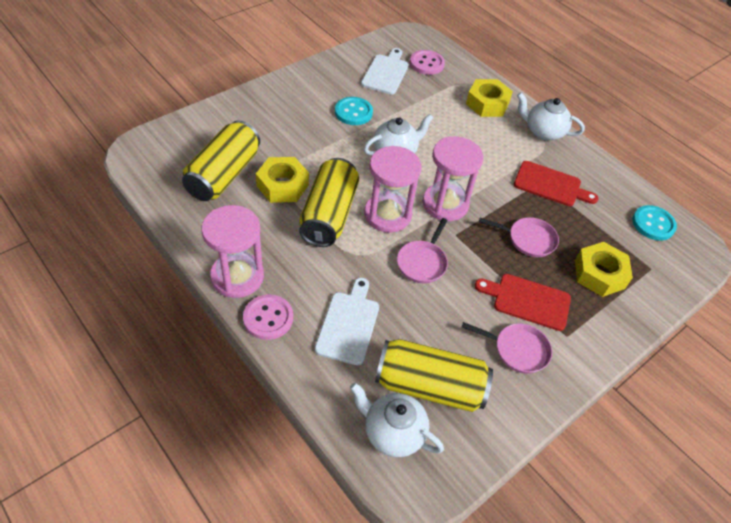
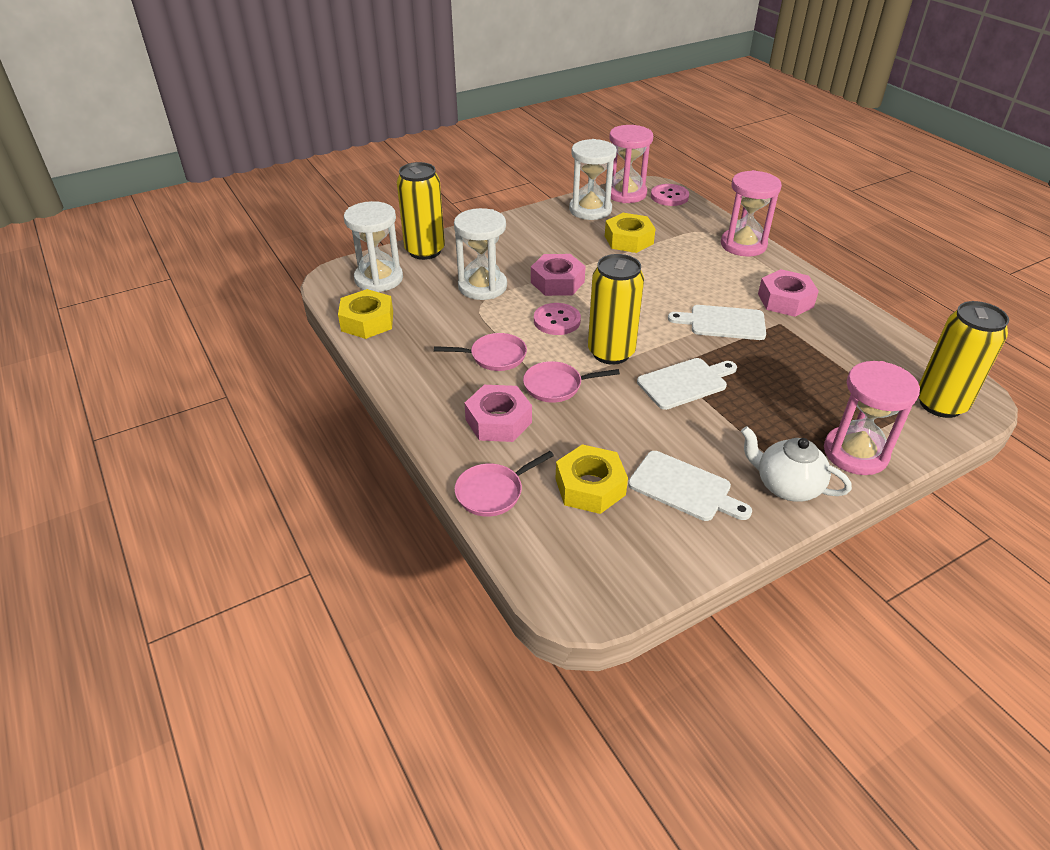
pink nut: 0 -> 3
red cutting board: 2 -> 0
turquoise button: 2 -> 0
white cutting board: 2 -> 3
white hourglass: 0 -> 3
white teapot: 3 -> 1

